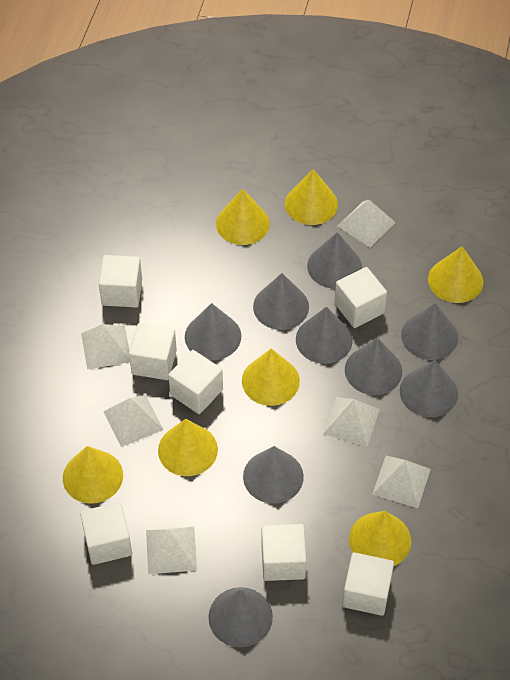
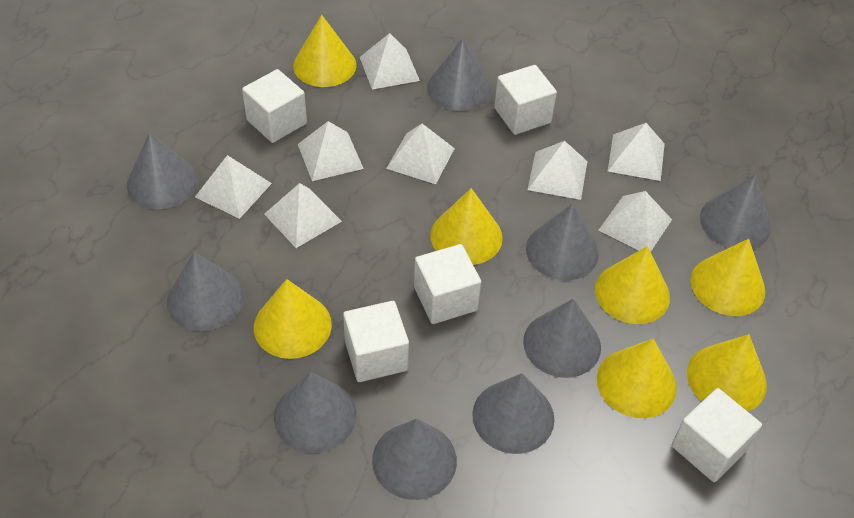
white cube: 7 -> 5
white pyramid: 6 -> 8

